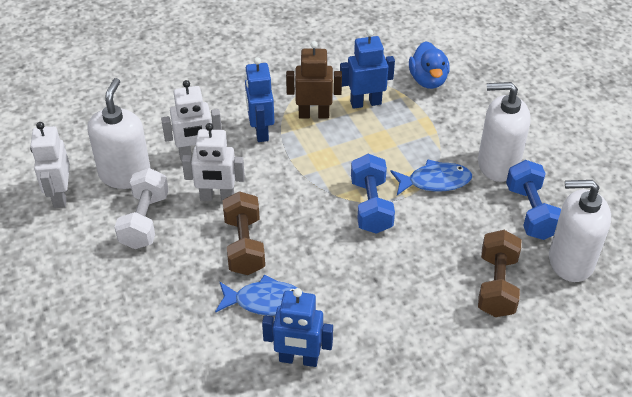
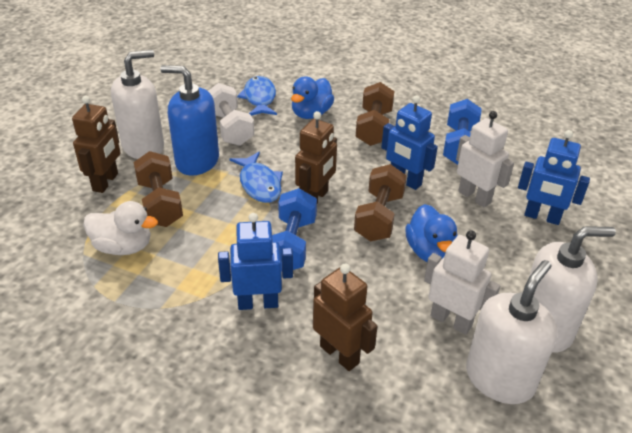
blue duck: 1 -> 2
blue soap dispenser: 0 -> 1
brown dumbbell: 2 -> 3
brown robot: 1 -> 3
white duck: 0 -> 1
white robot: 3 -> 2

